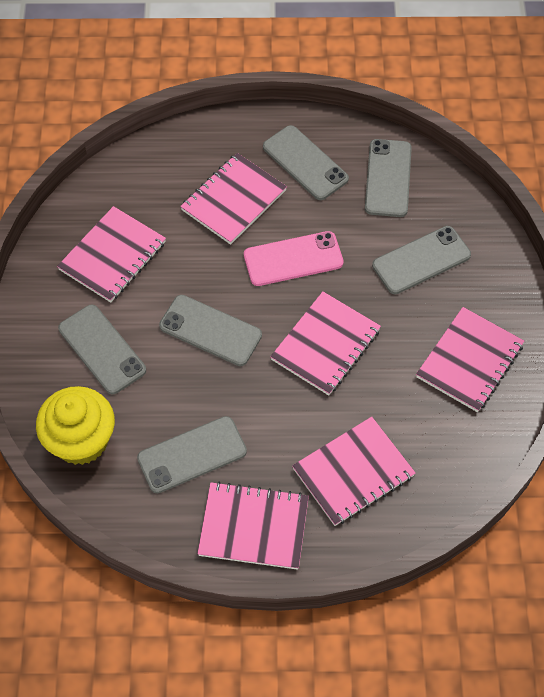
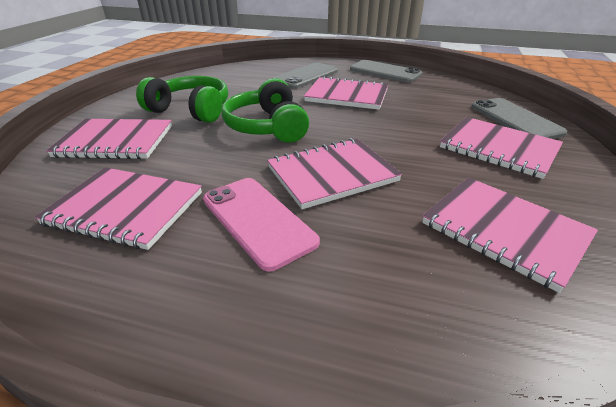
green headphones: 0 -> 2
grey phone: 6 -> 3
yellow cupcake: 1 -> 0

